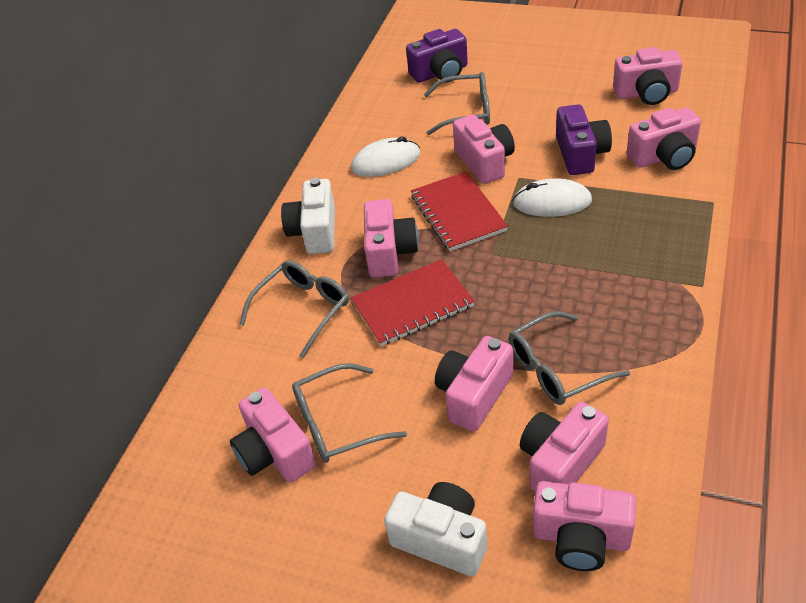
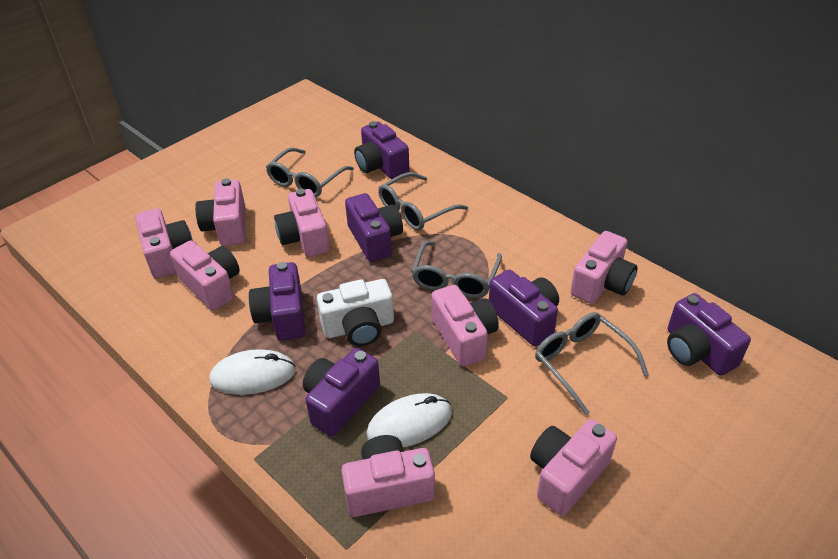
purple camera: 2 -> 6
red notebook: 2 -> 0
white camera: 2 -> 1

